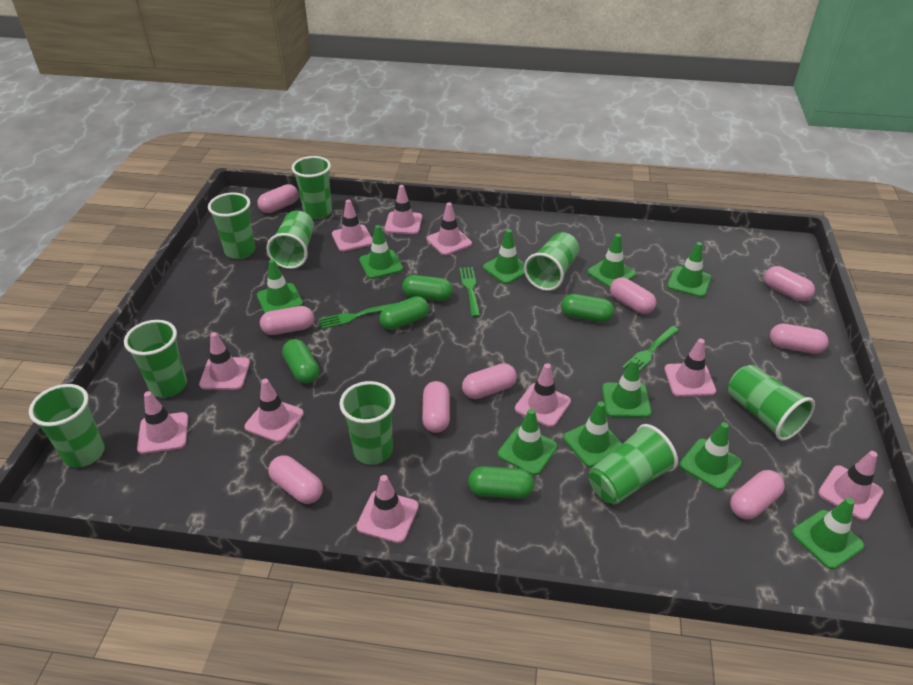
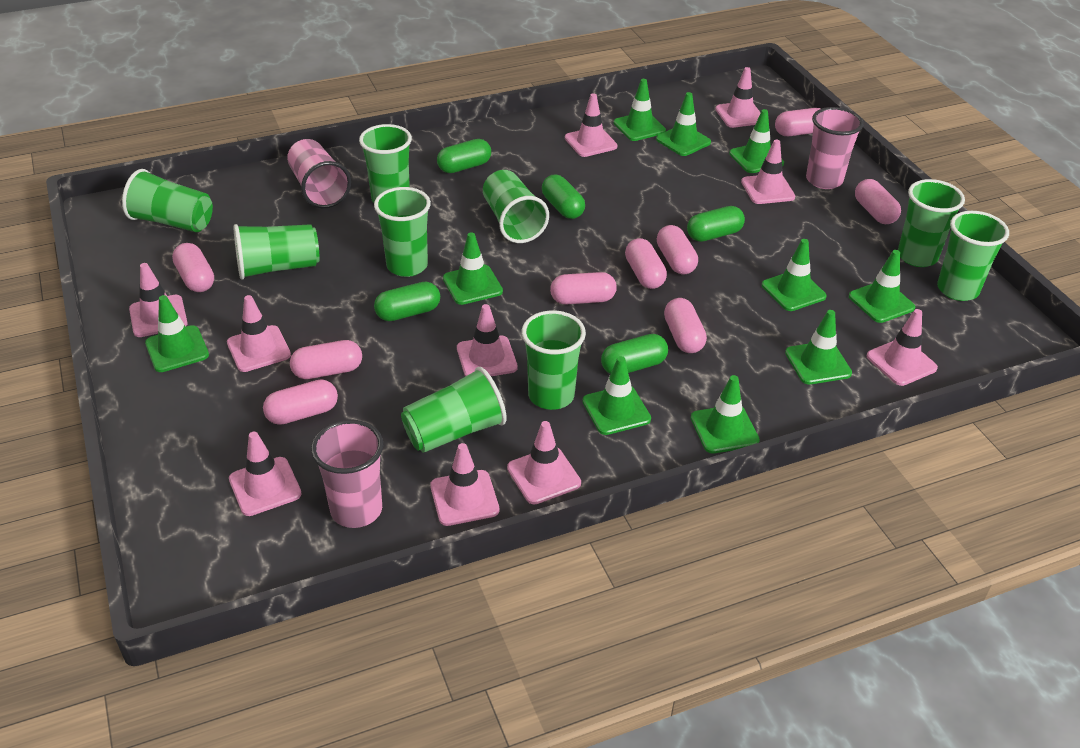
green fork: 3 -> 0
pink cup: 0 -> 3

